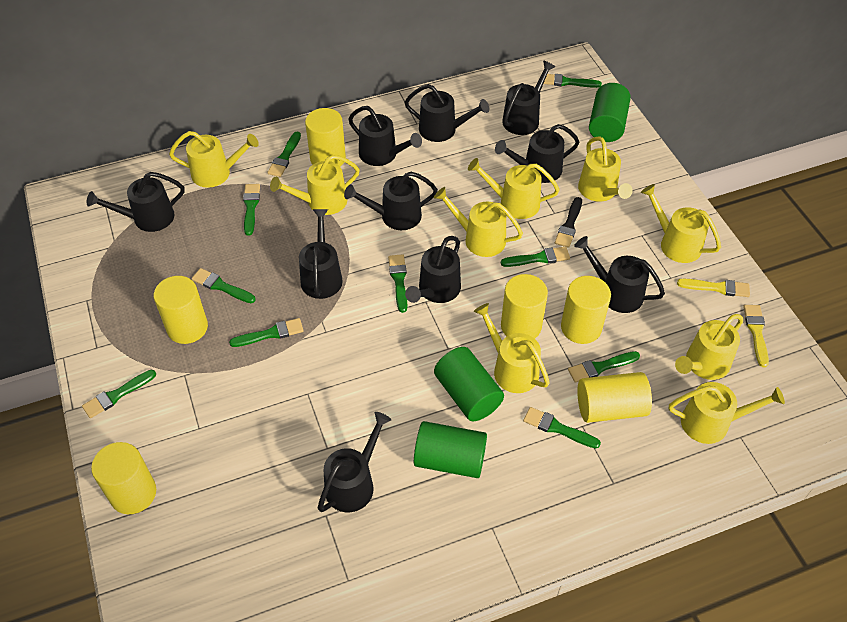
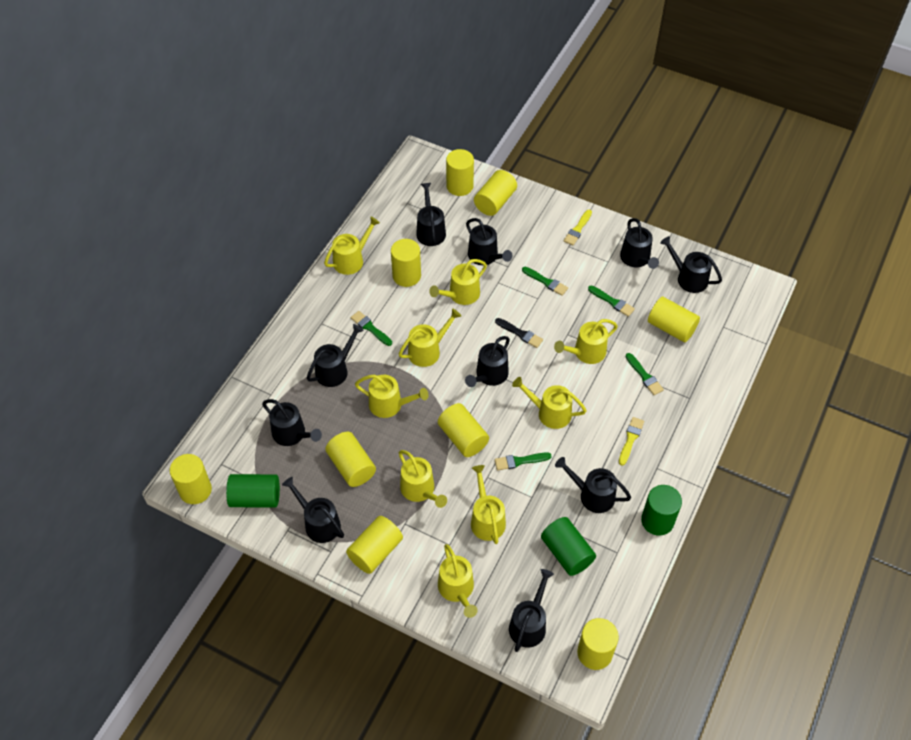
green brush: 10 -> 5
yellow cylinder: 6 -> 9

